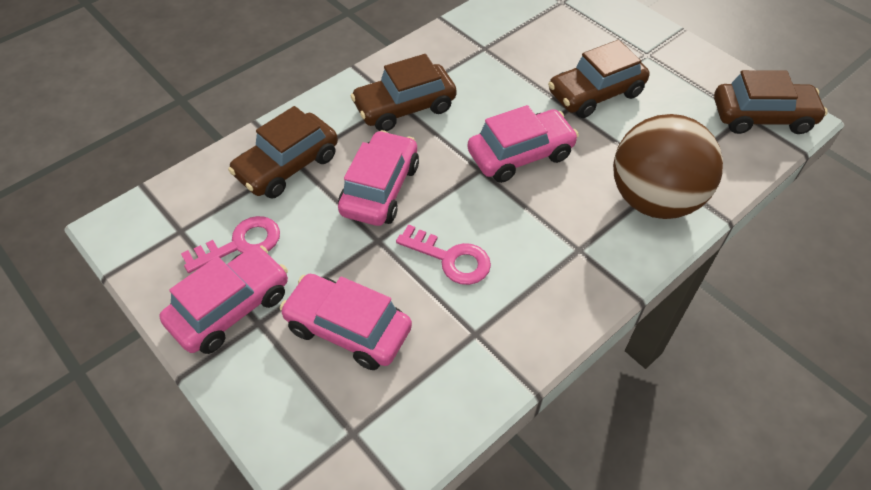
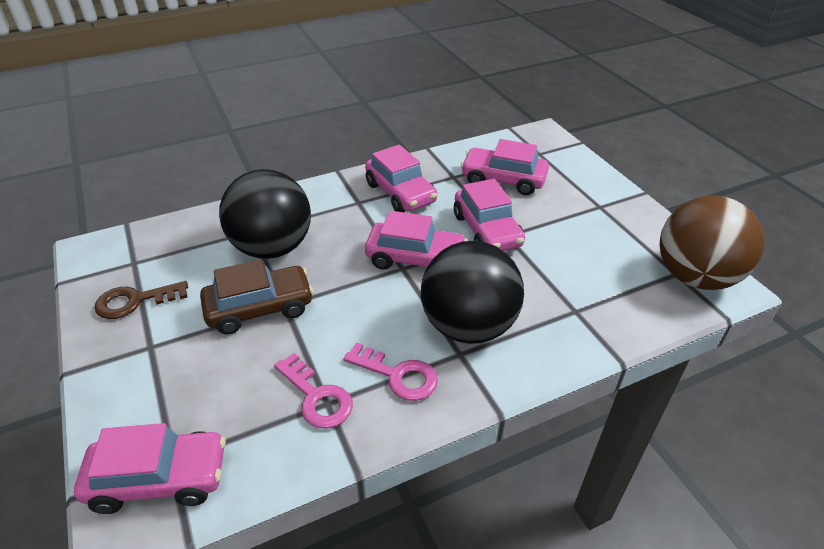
black ball: 0 -> 2
brown car: 4 -> 1
brown key: 0 -> 1
pink car: 4 -> 5

